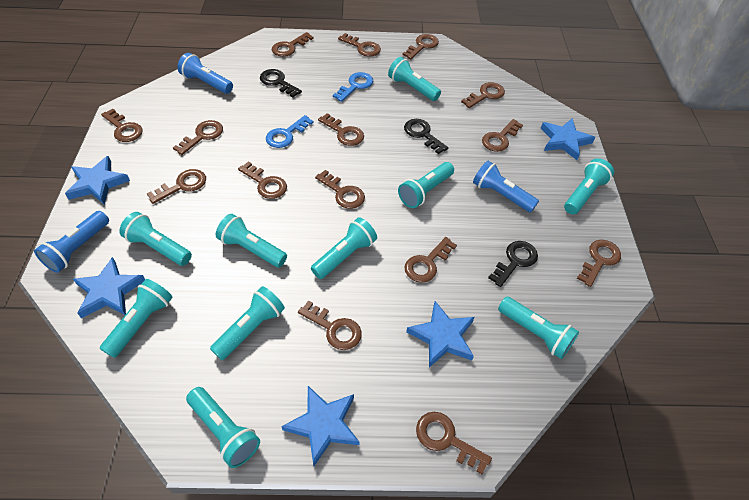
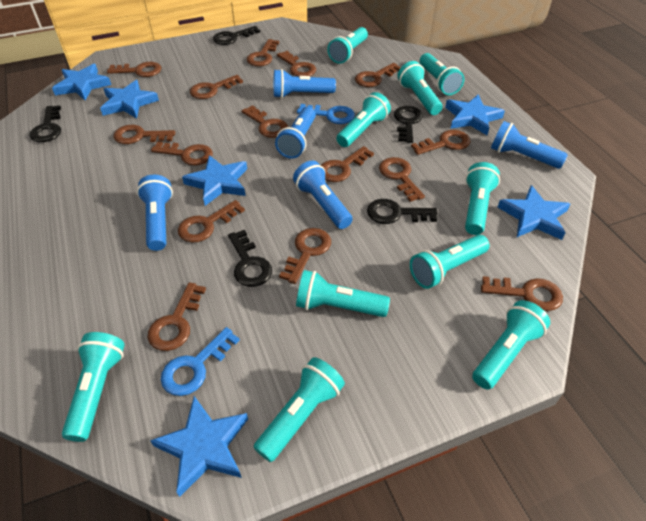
black key: 3 -> 5
blue flashlight: 3 -> 5
blue star: 5 -> 6

